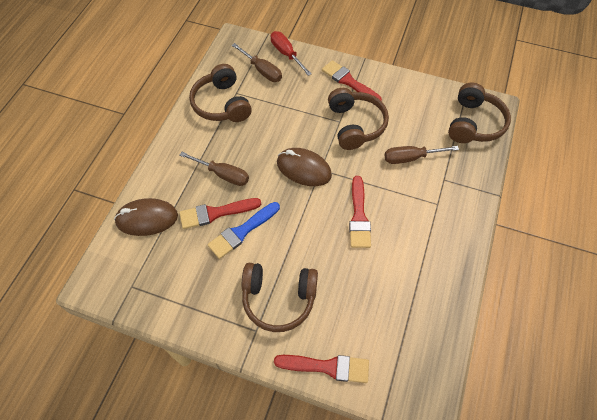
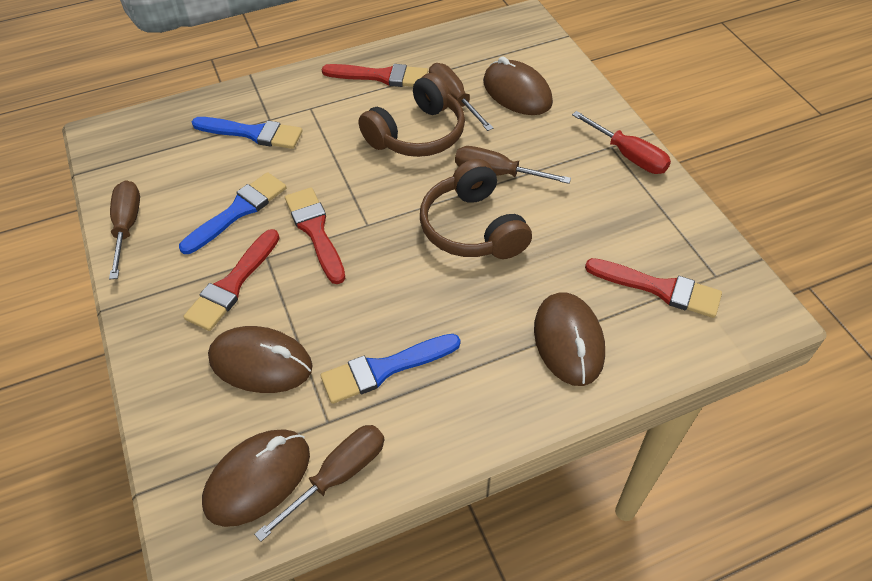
blue brush: 1 -> 3
brown headphones: 4 -> 2
brown mouse: 2 -> 4
brown screwdriver: 3 -> 4

